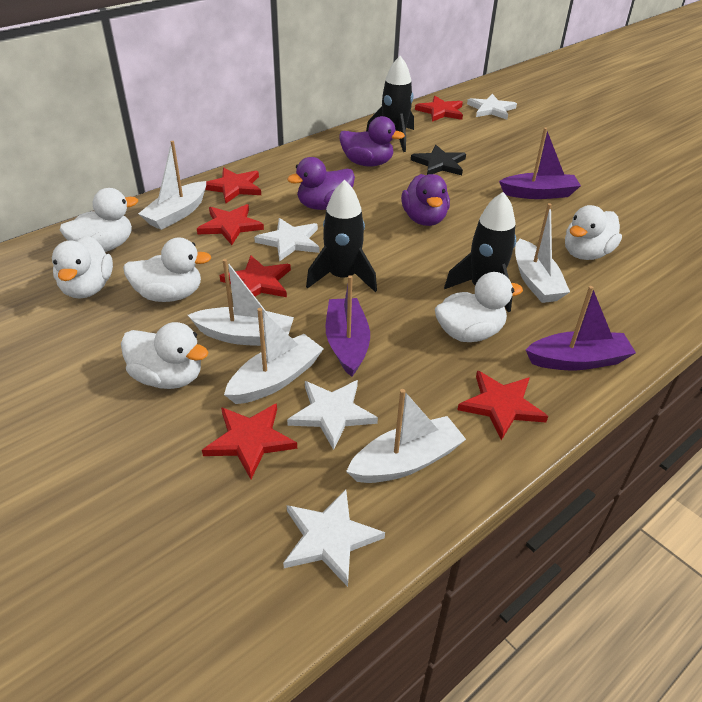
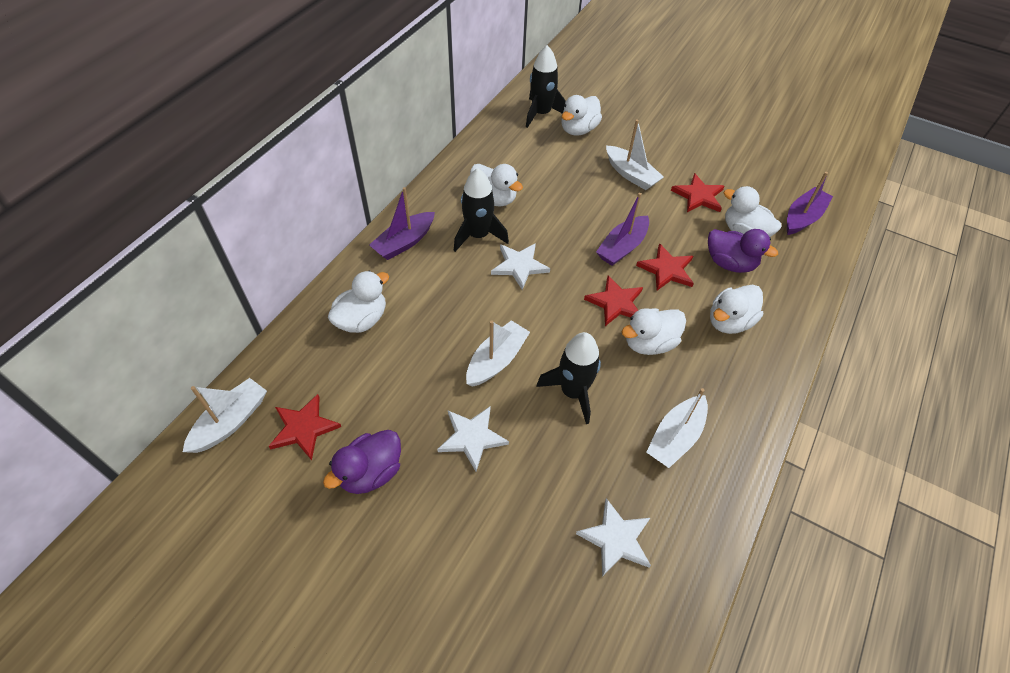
black star: 1 -> 0
purple duck: 3 -> 2
red star: 6 -> 4
white boat: 5 -> 4
white star: 4 -> 3

